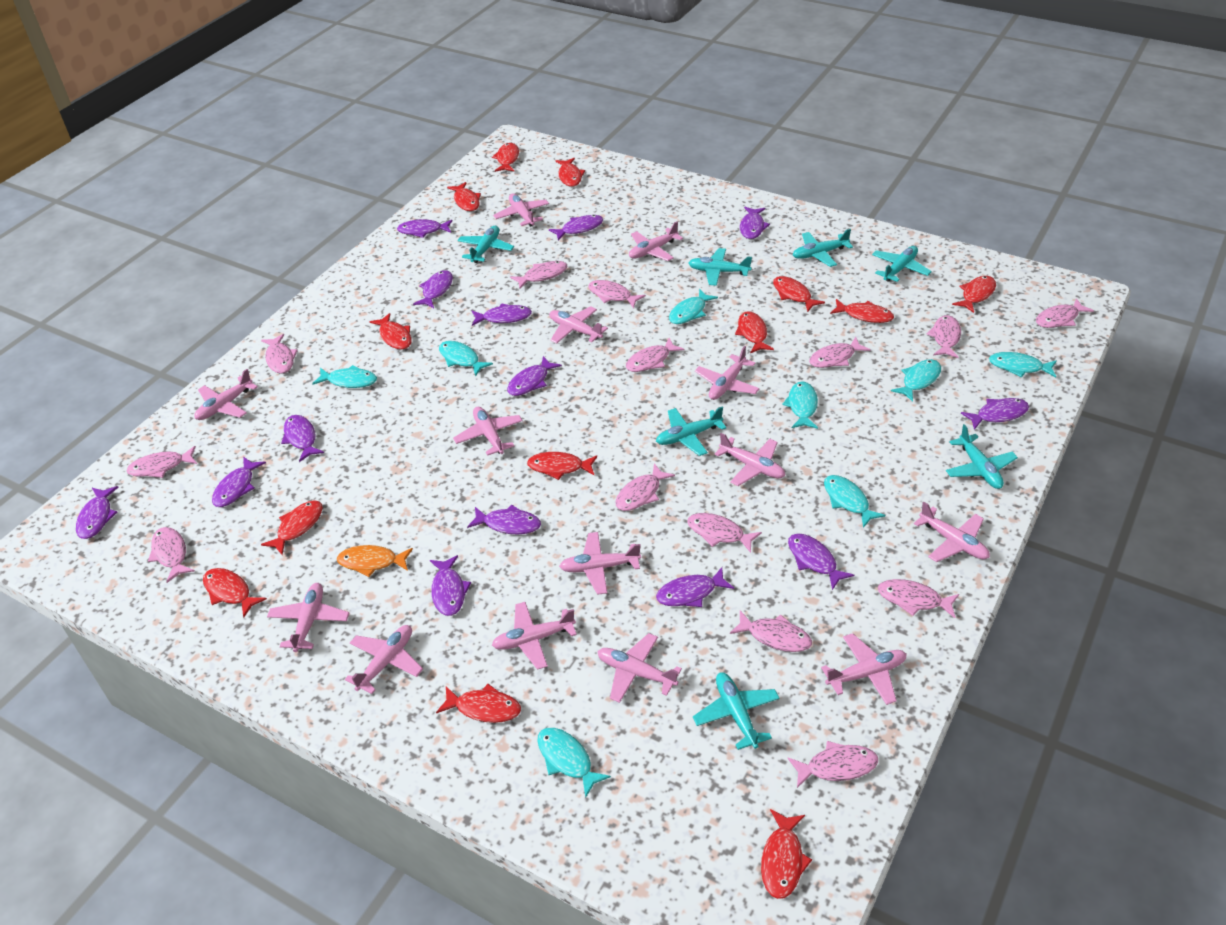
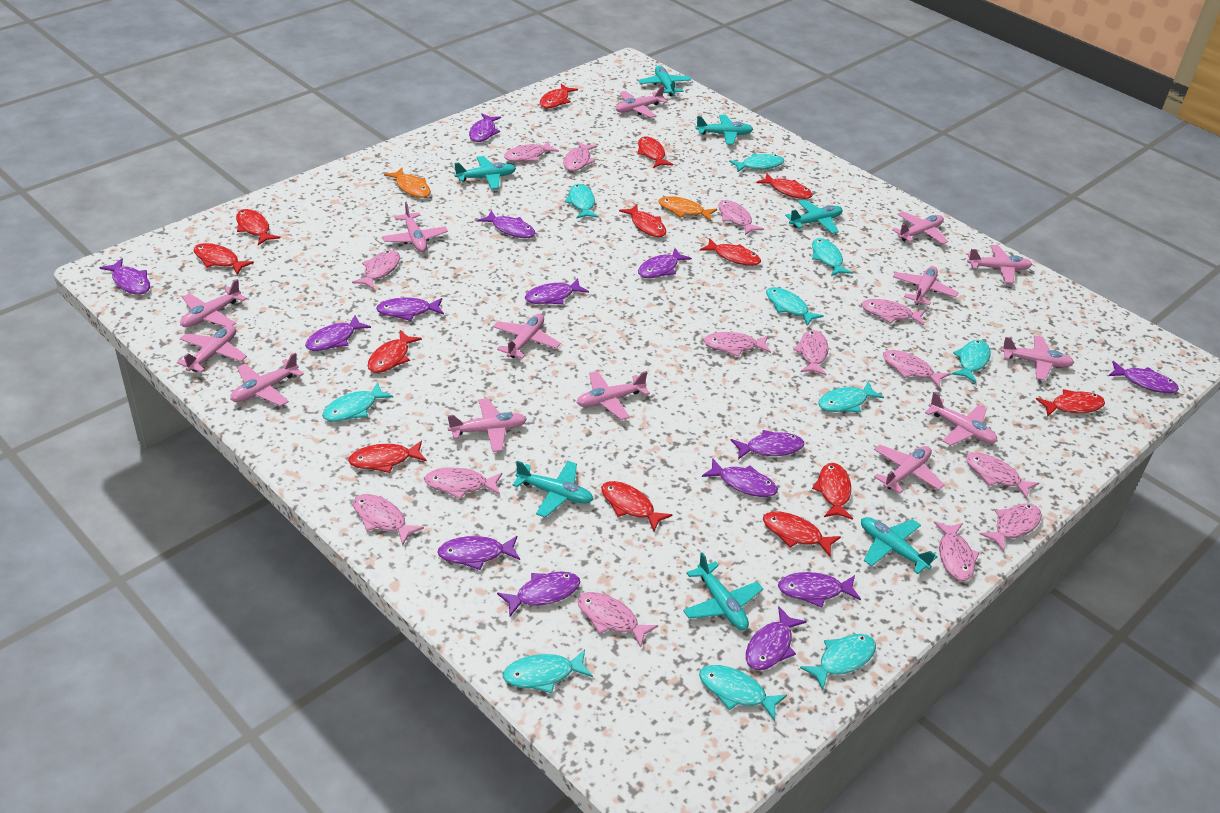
orange fish: 1 -> 2
turquoise fish: 8 -> 10

